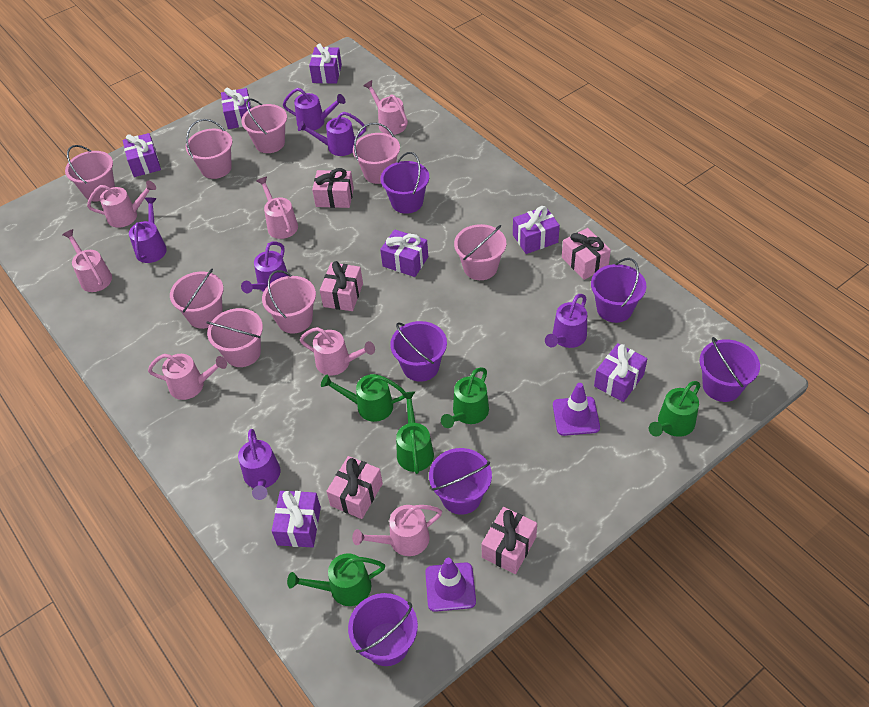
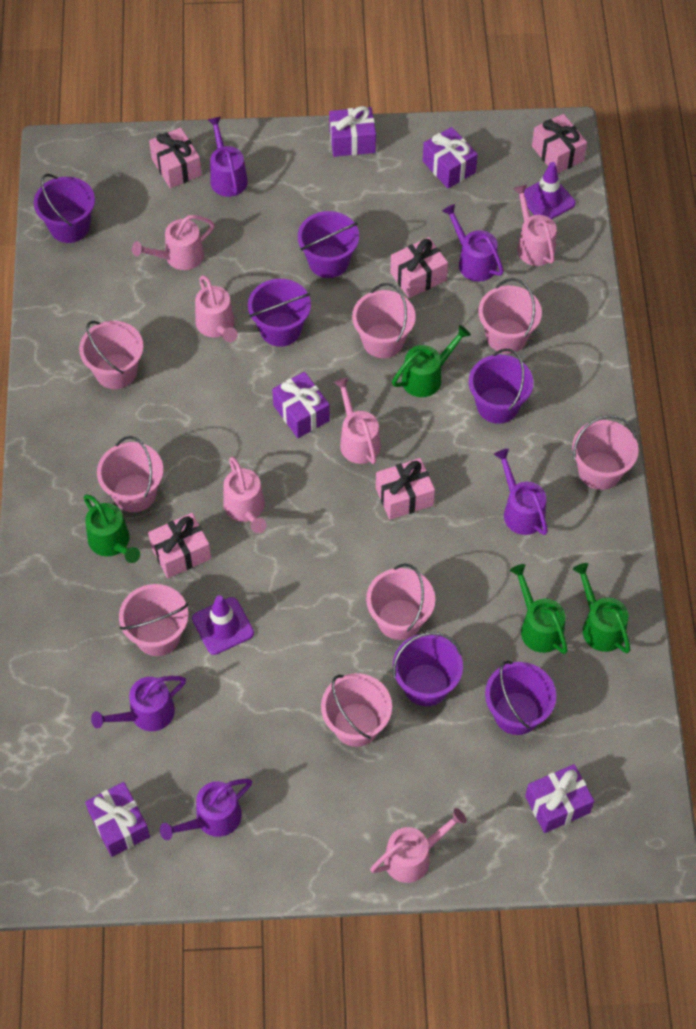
green watering can: 5 -> 4
pink watering can: 7 -> 6
purple gift: 7 -> 5
purple watering can: 6 -> 5

